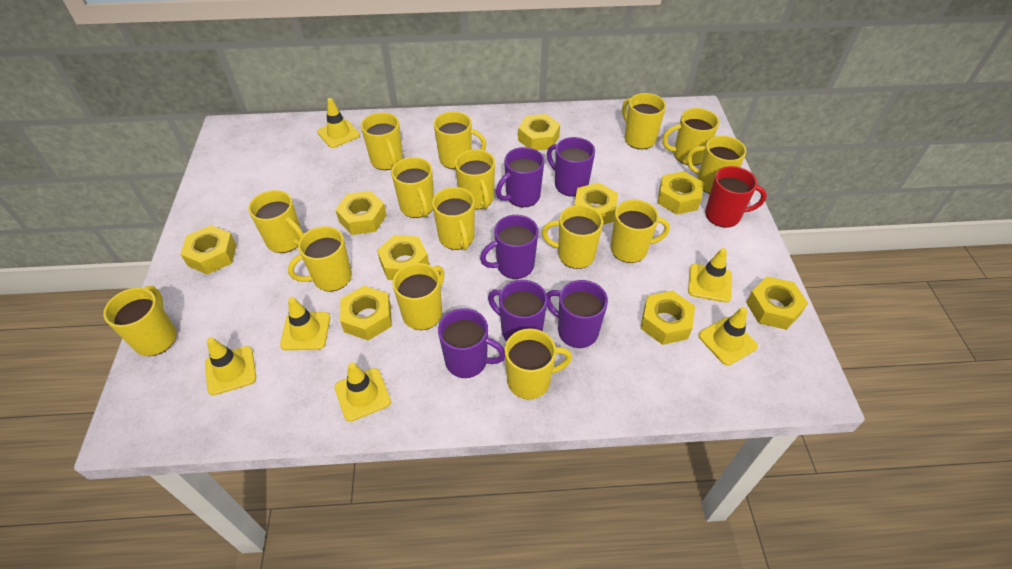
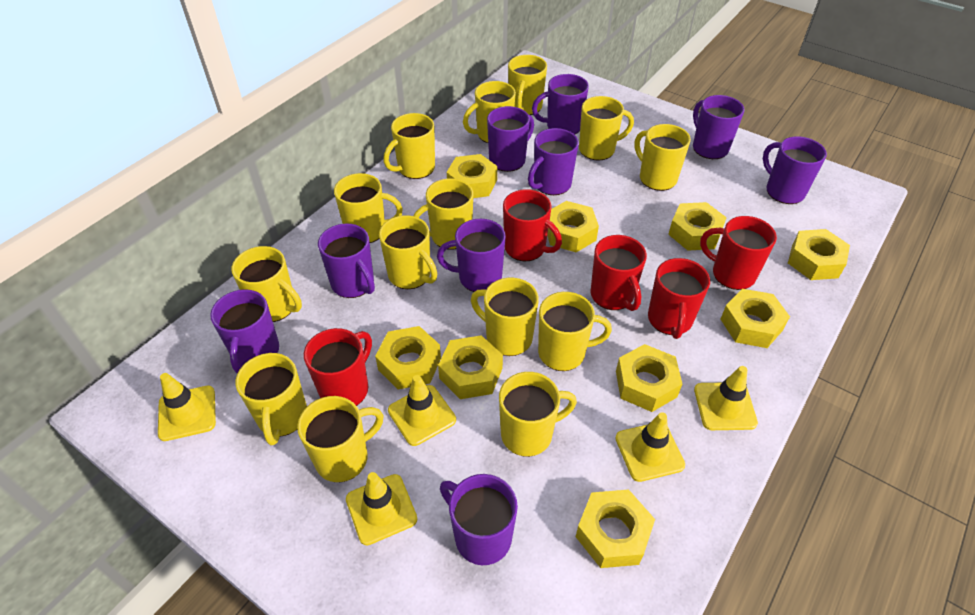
purple mug: 6 -> 9
red mug: 1 -> 5
yellow mug: 15 -> 14
yellow traffic cone: 6 -> 5

